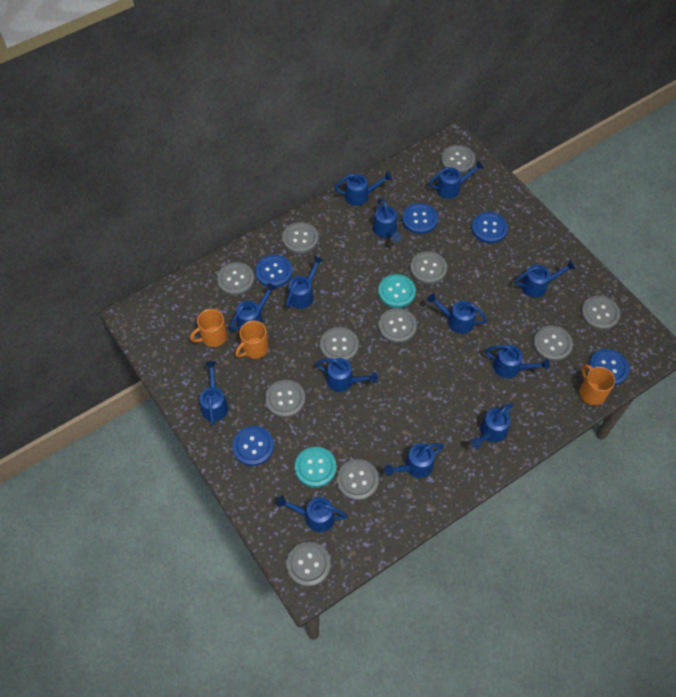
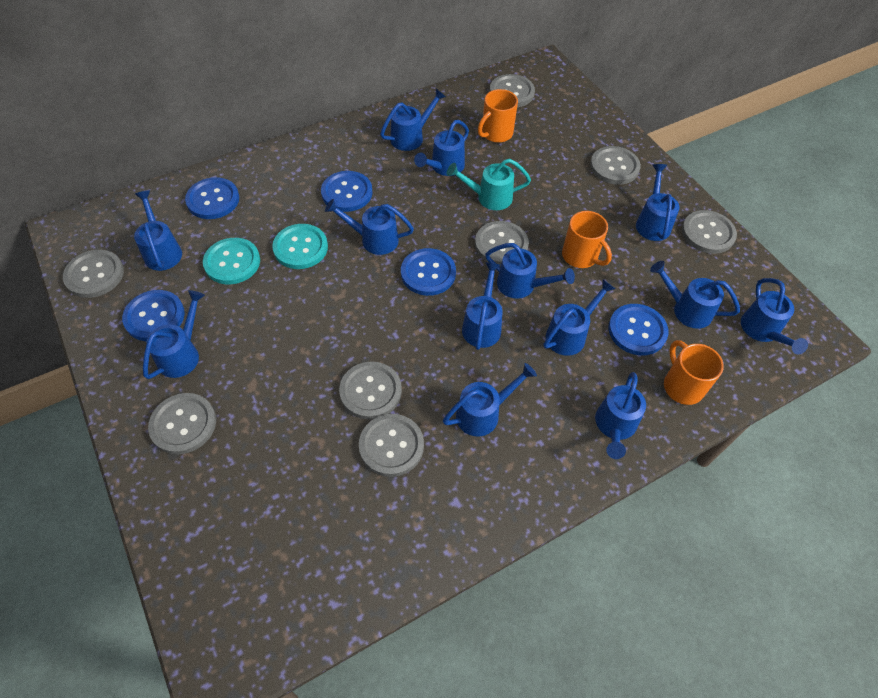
grey button: 11 -> 8
turquoise watering can: 0 -> 1

